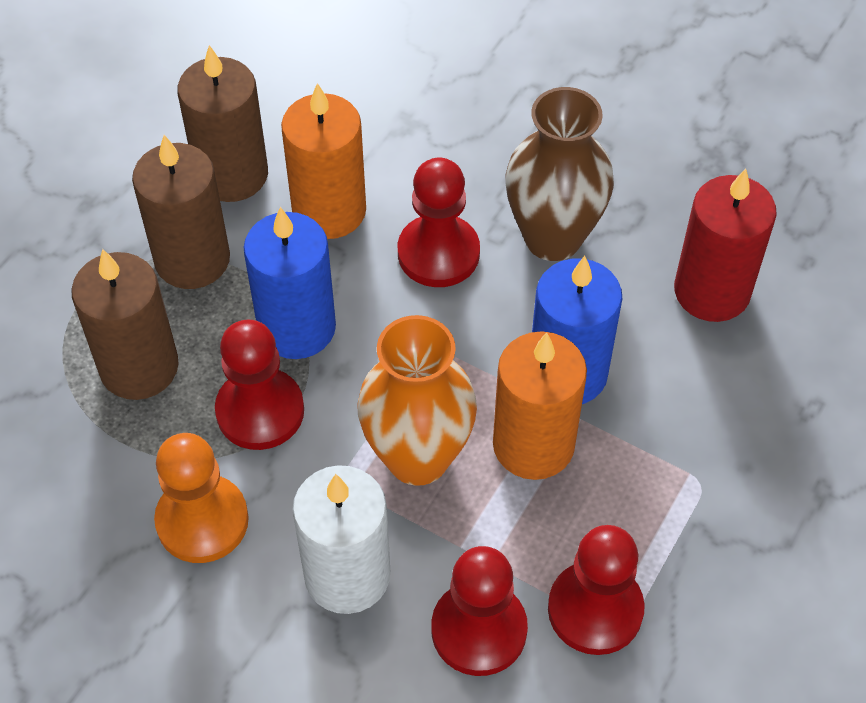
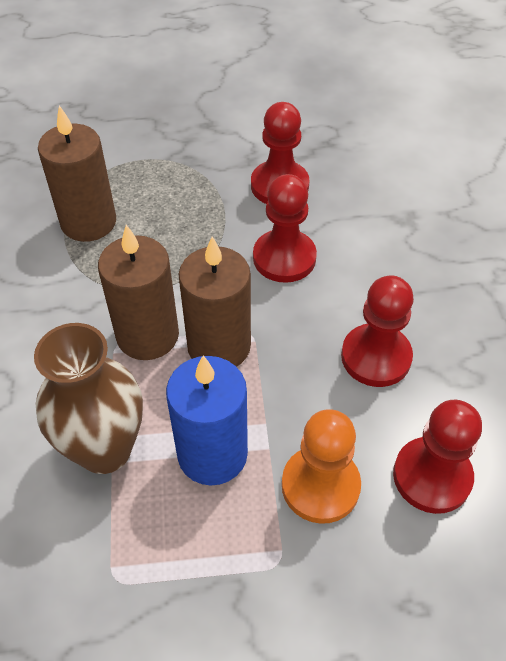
blue candle: 2 -> 1
orange candle: 2 -> 0
orange vase: 1 -> 0
red candle: 1 -> 0
white candle: 1 -> 0

